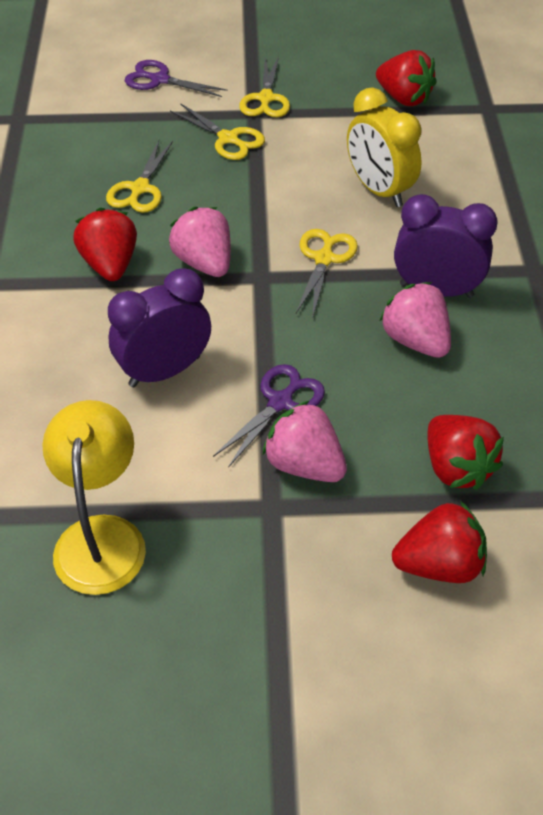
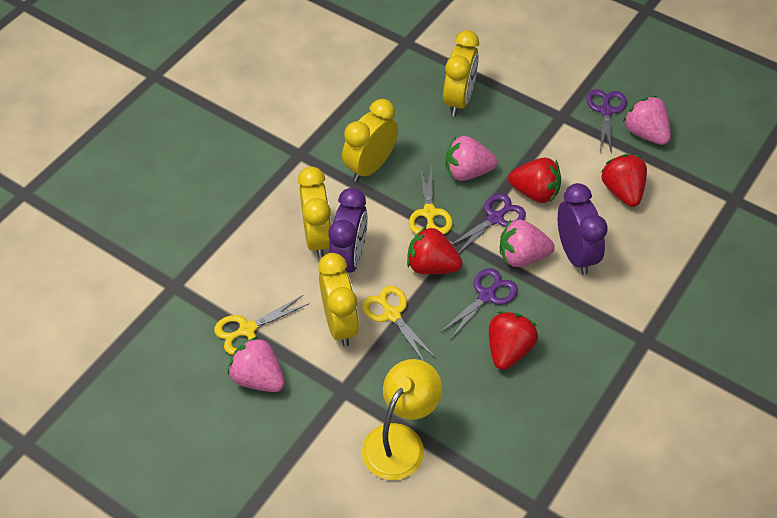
pink strawberry: 3 -> 4
purple scissors: 2 -> 3
yellow clock: 1 -> 4
yellow scissors: 4 -> 3

